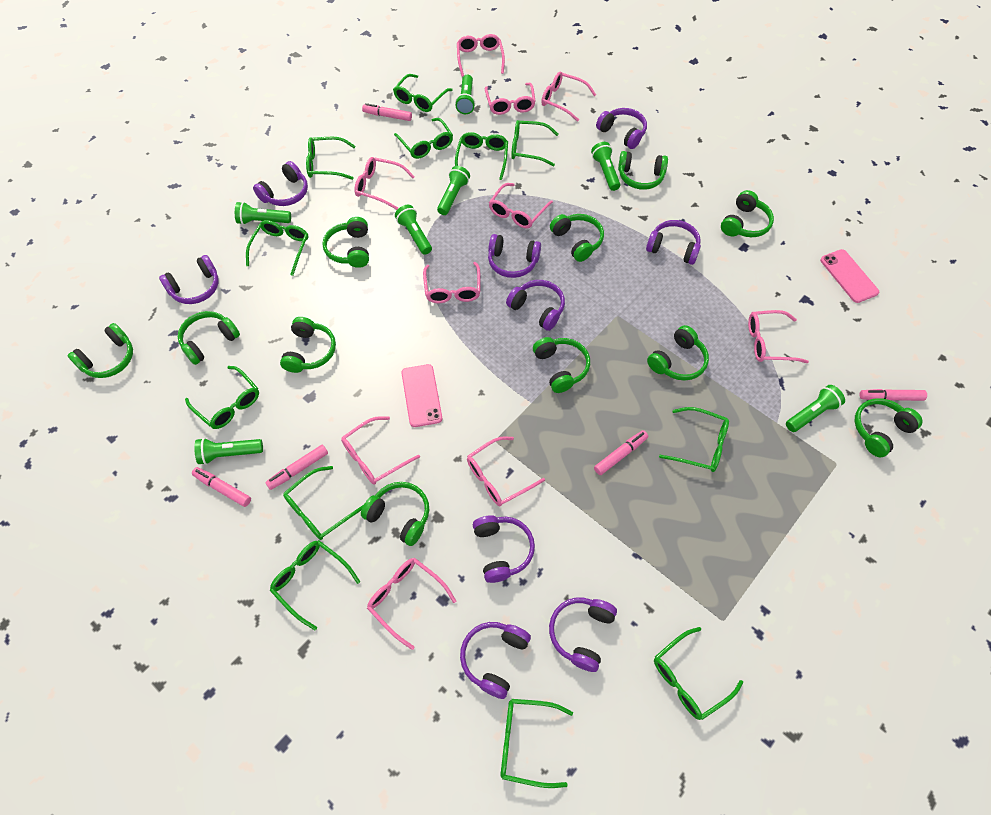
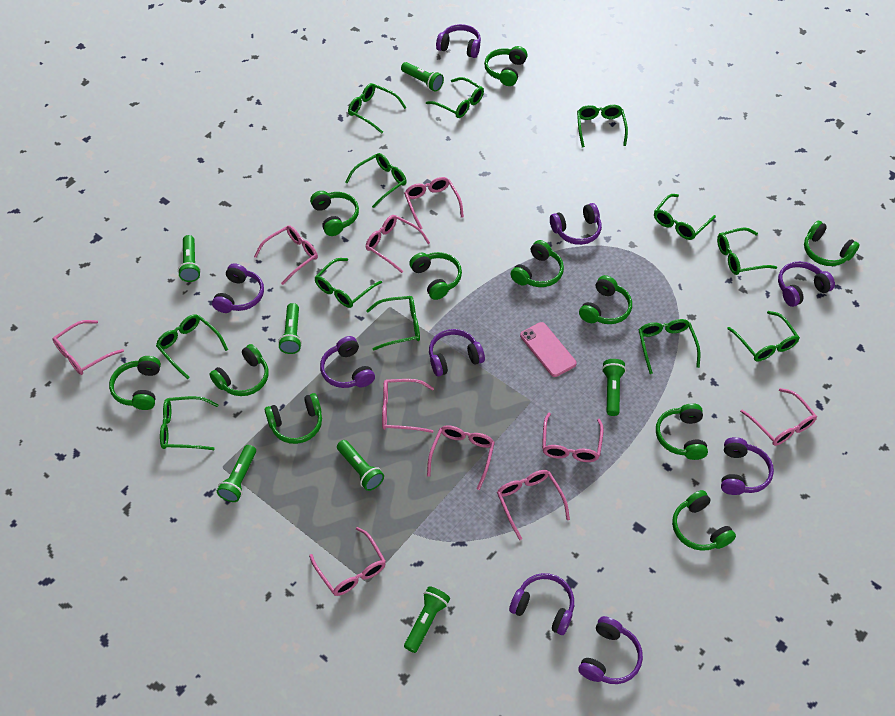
pink marker: 5 -> 0
pink phone: 2 -> 1

